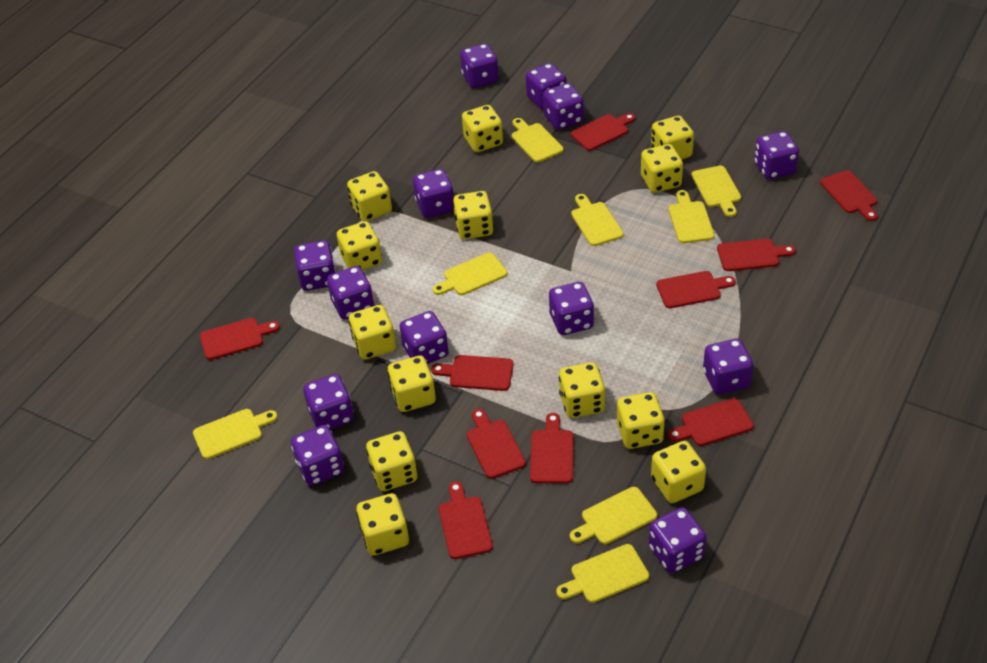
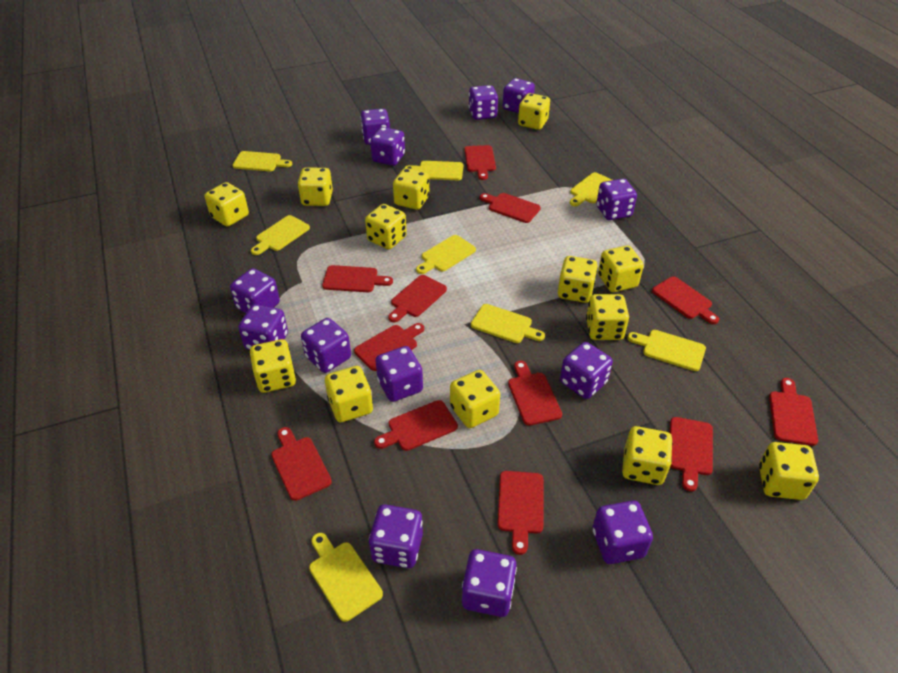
red cutting board: 10 -> 12

